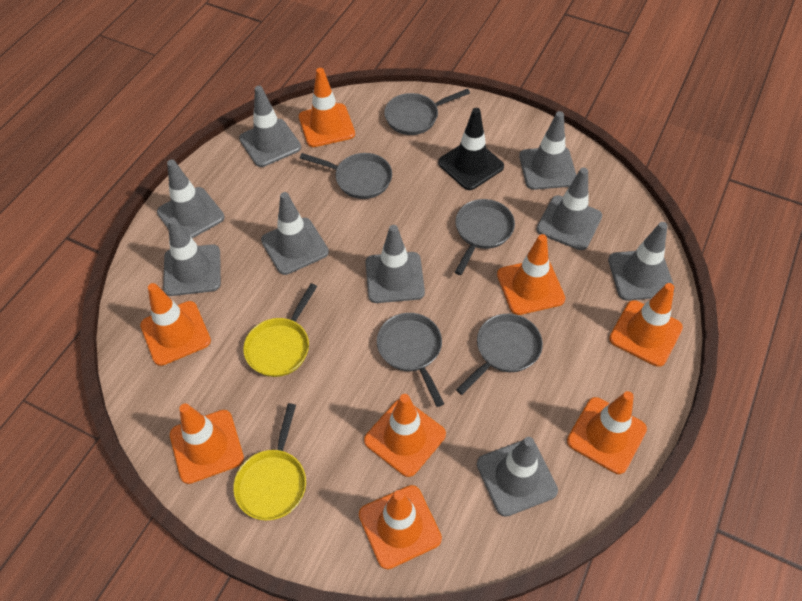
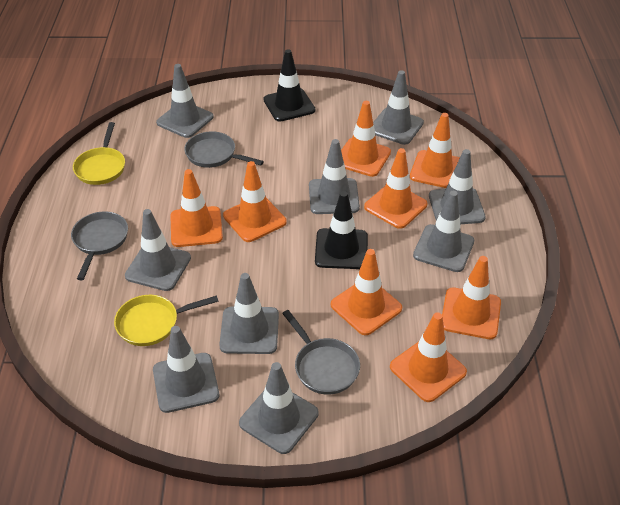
black traffic cone: 1 -> 2
grey pan: 5 -> 3

